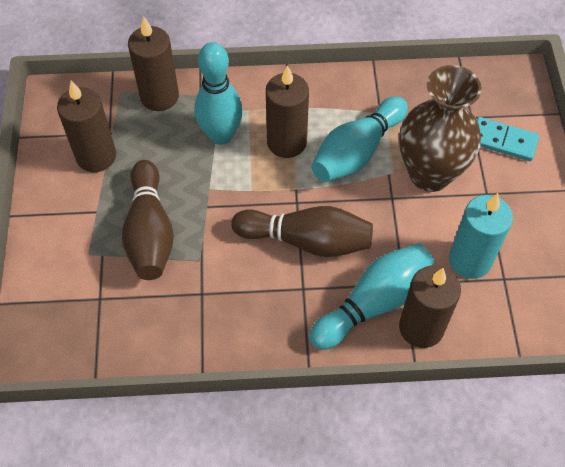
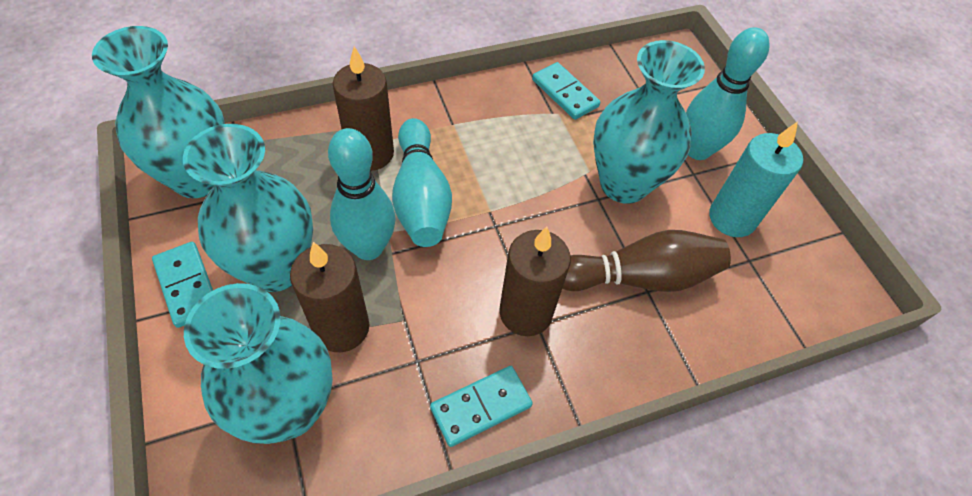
brown bowling pin: 2 -> 1
brown candle: 4 -> 3
brown vase: 1 -> 0
turquoise domino: 1 -> 3
turquoise vase: 0 -> 4

